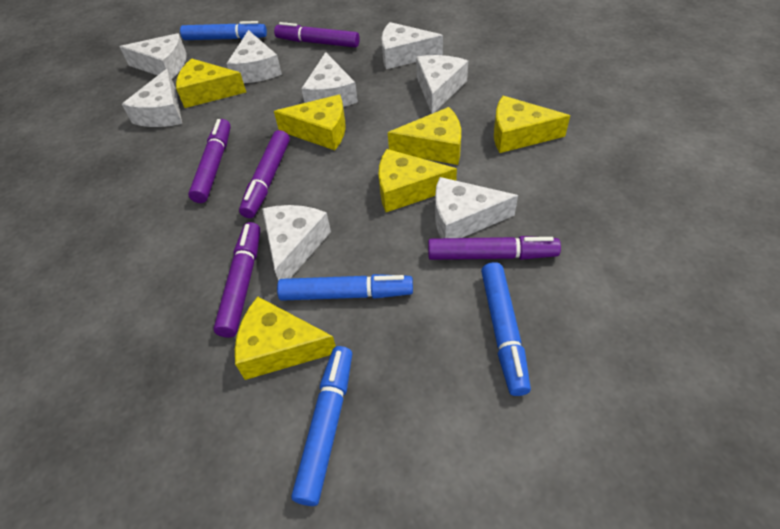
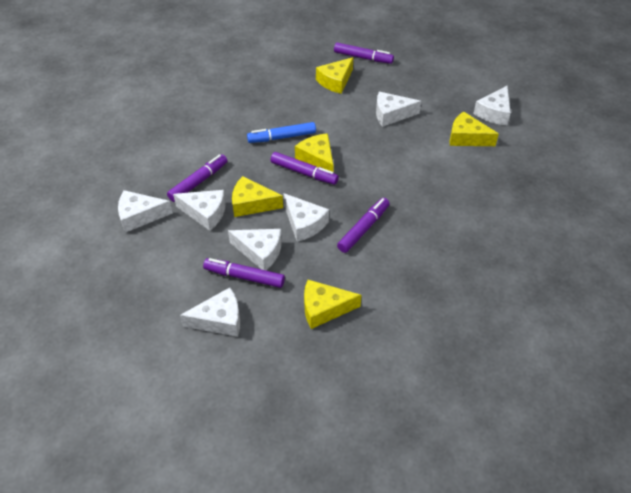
blue marker: 4 -> 1
white cheese: 8 -> 7
yellow cheese: 6 -> 5

